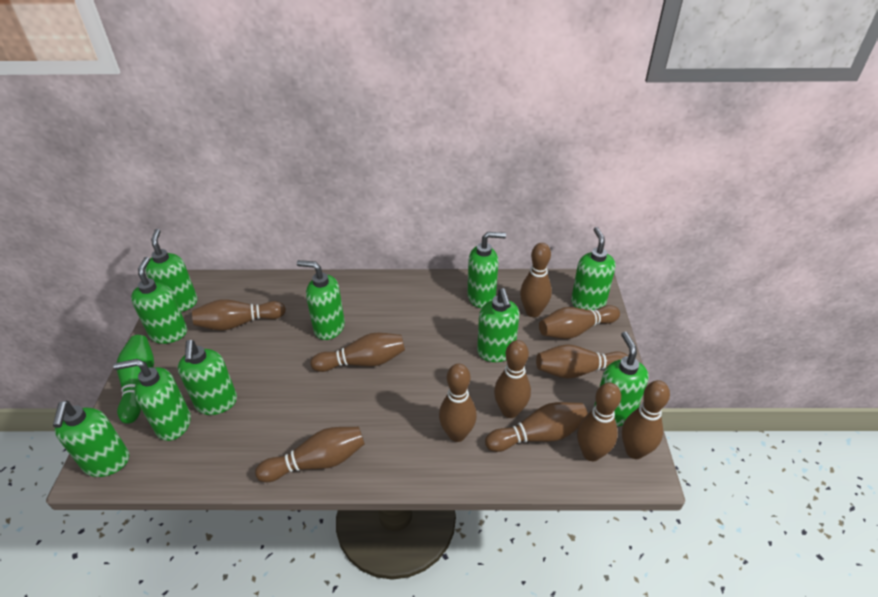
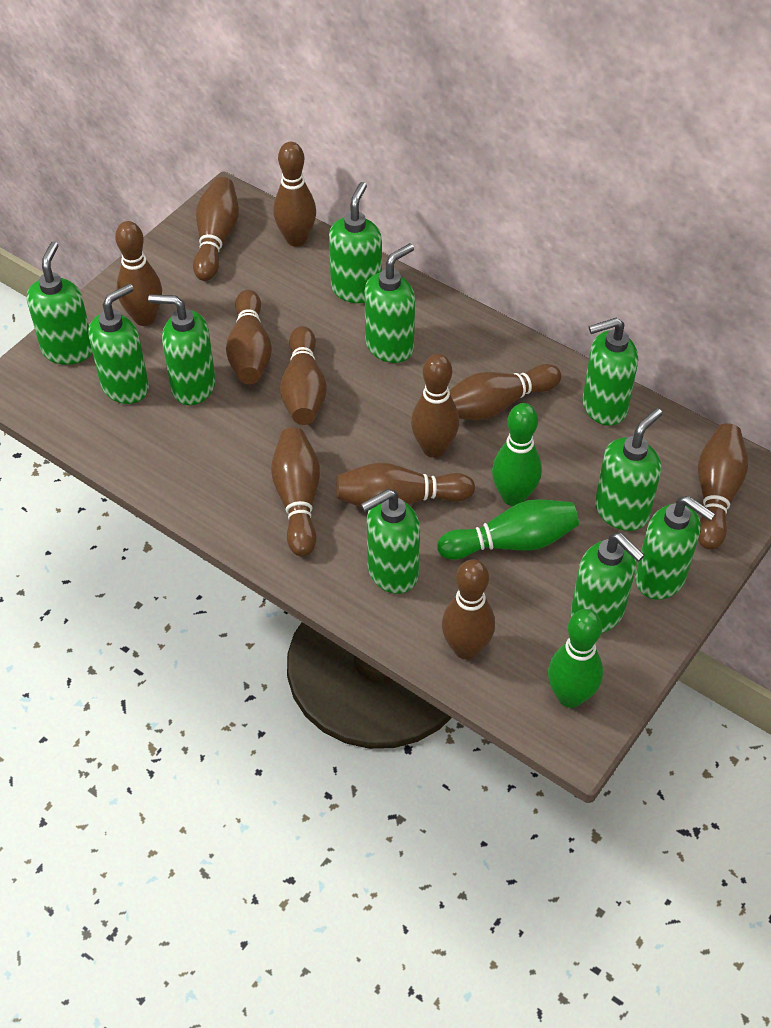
green bowling pin: 1 -> 3

